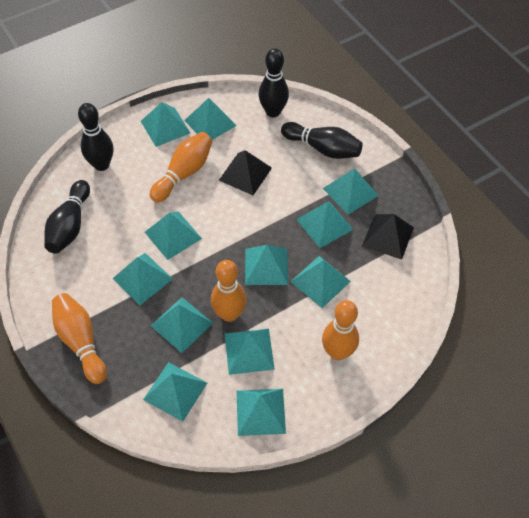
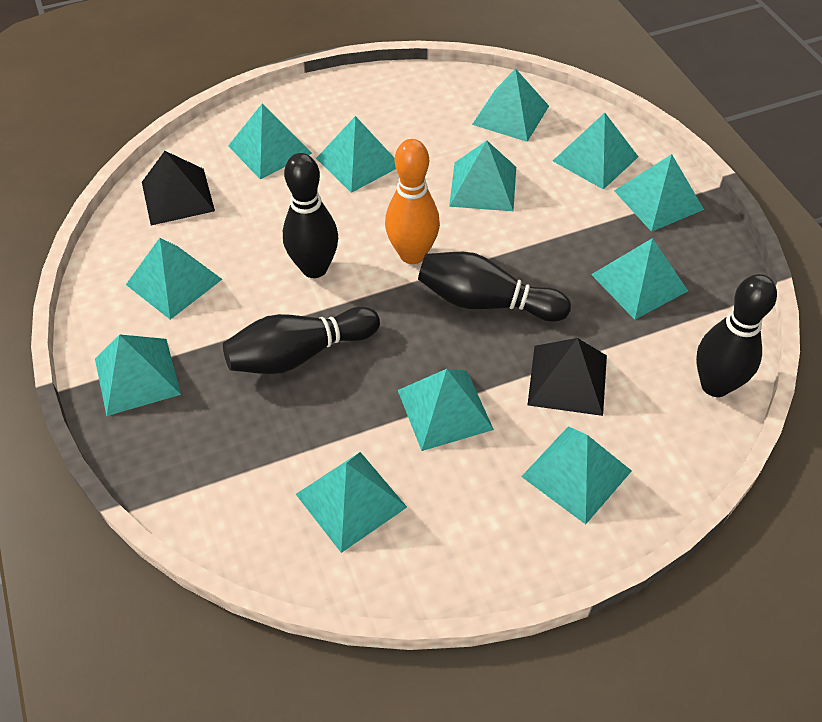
orange bowling pin: 4 -> 1

